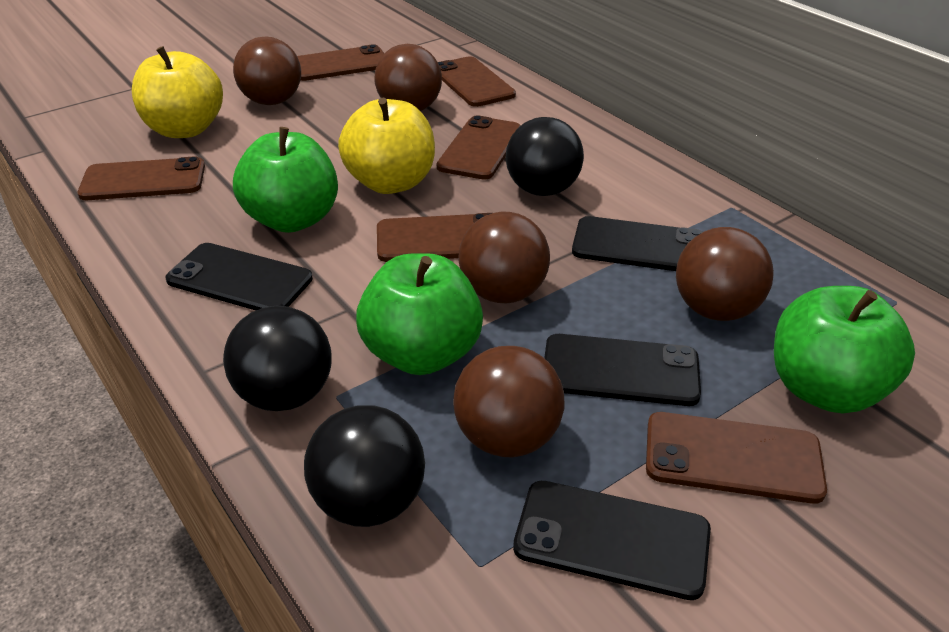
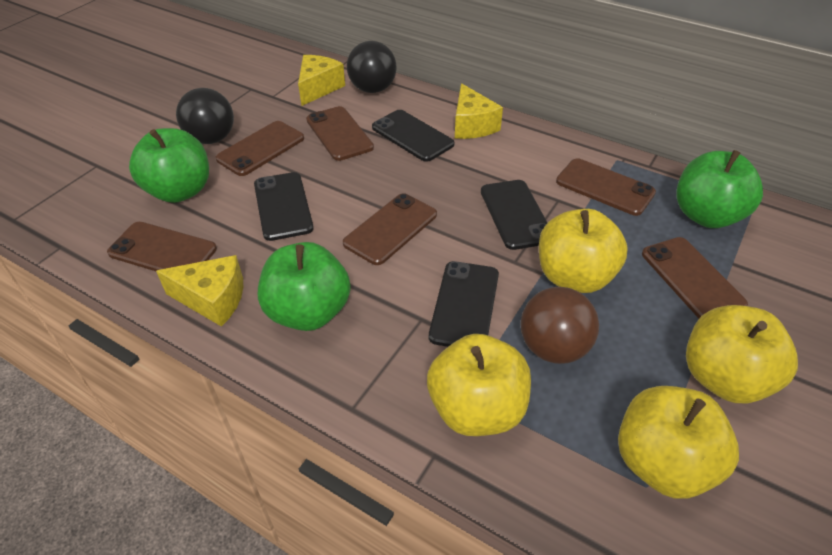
black ball: 3 -> 2
brown ball: 5 -> 1
yellow apple: 2 -> 4
yellow cheese: 0 -> 3

